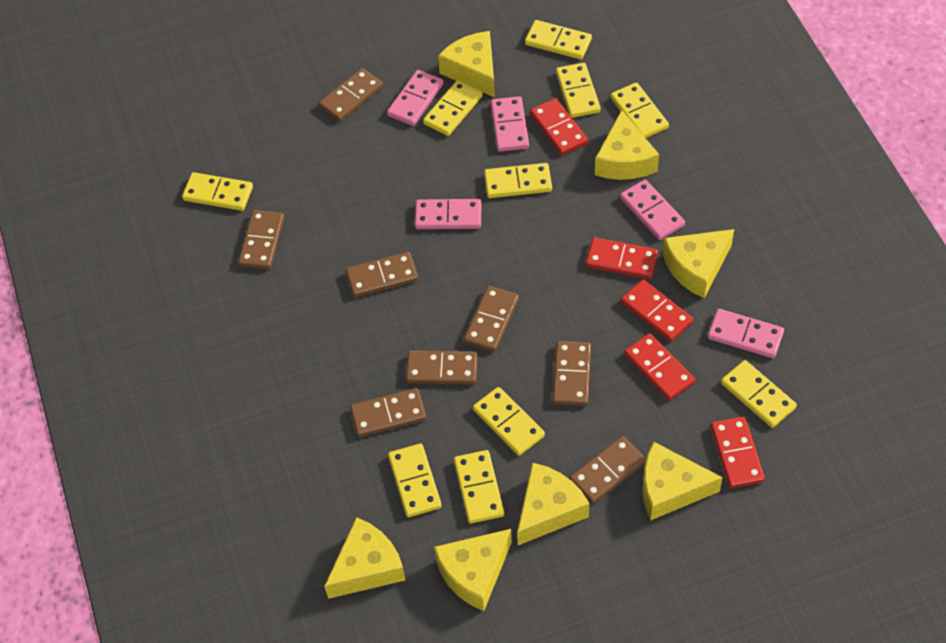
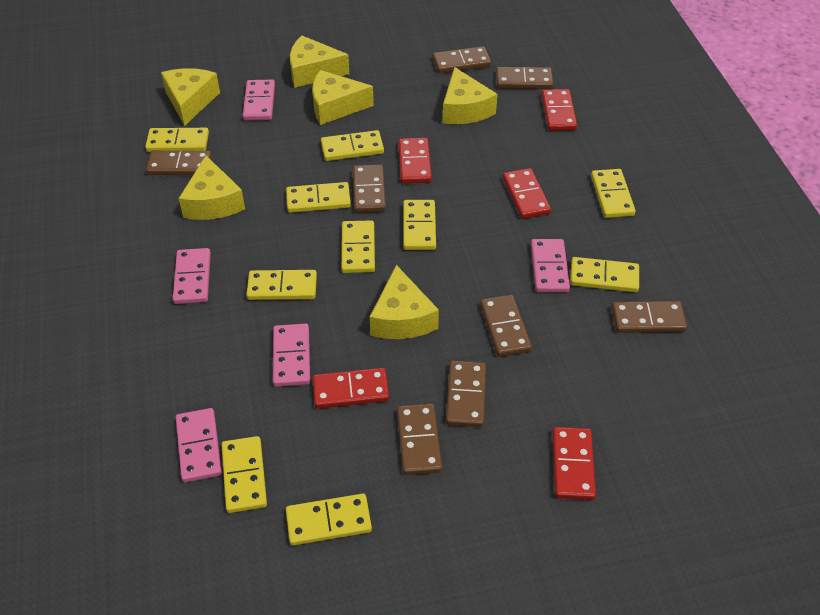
yellow cheese: 7 -> 6

